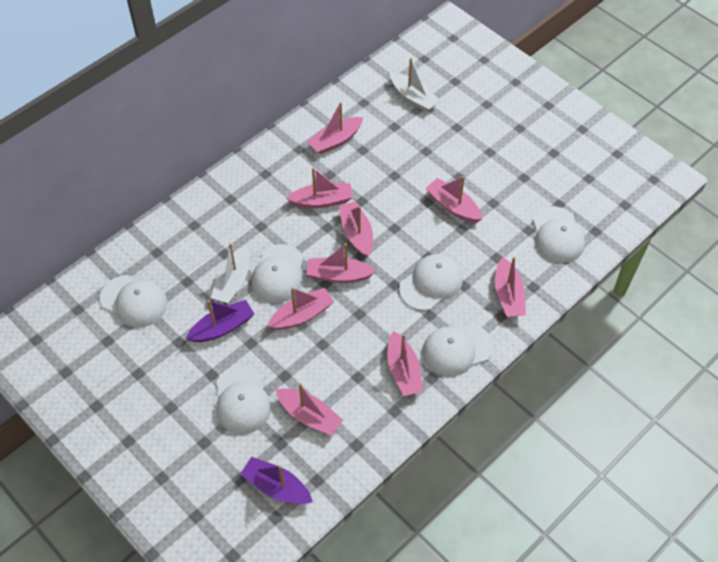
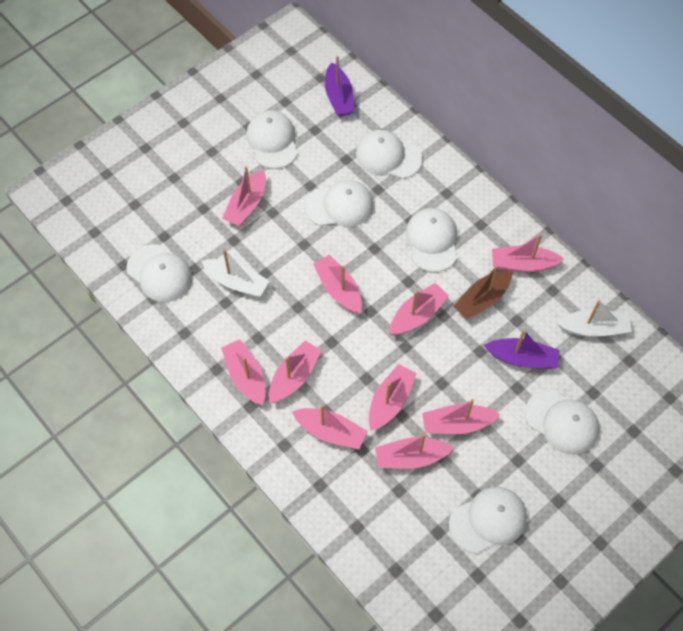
brown boat: 0 -> 1
pink boat: 9 -> 10
white cap: 6 -> 7

